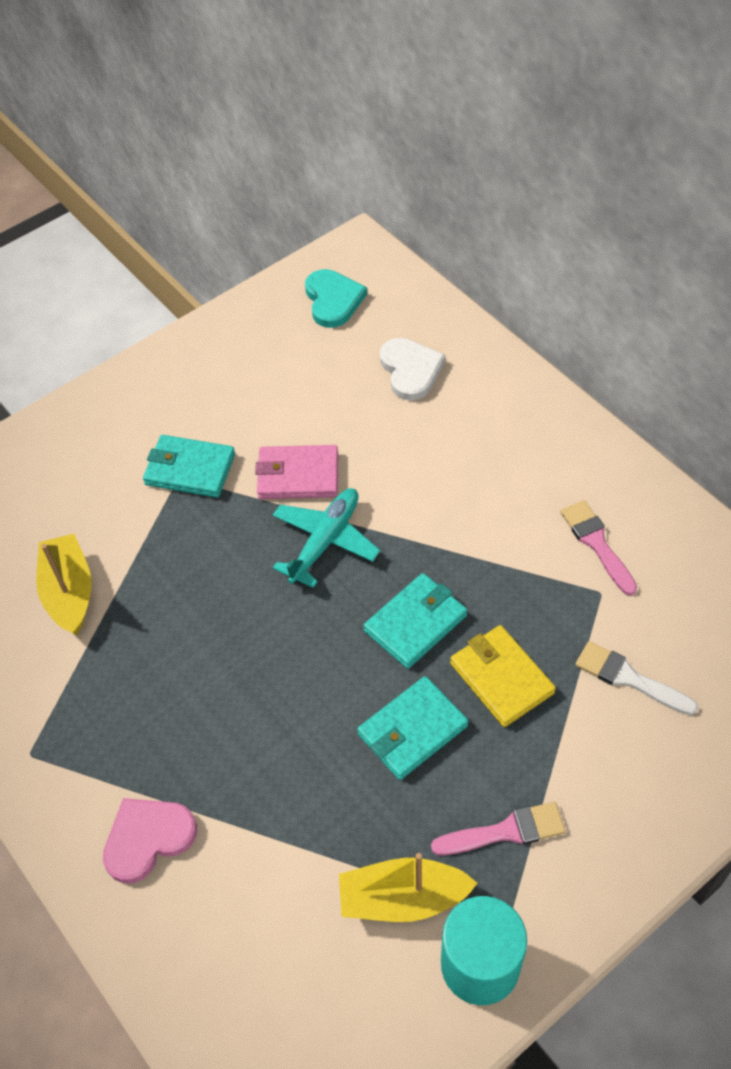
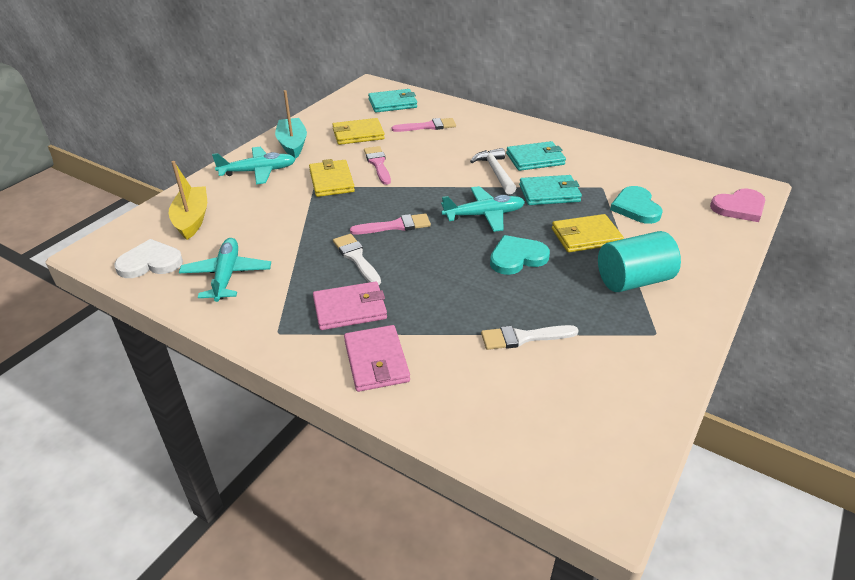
pink brush: 2 -> 3
pink wallet: 1 -> 2
turquoise boat: 0 -> 1
turquoise heart: 1 -> 2
turquoise plane: 1 -> 3
white brush: 1 -> 2
white hammer: 0 -> 1
yellow boat: 2 -> 1
yellow wallet: 1 -> 3

